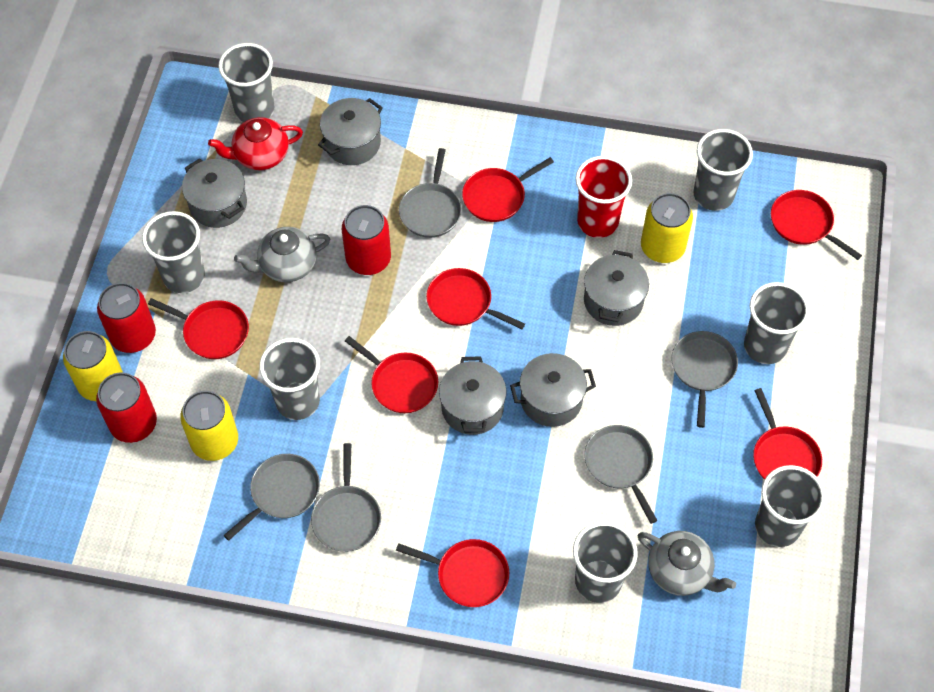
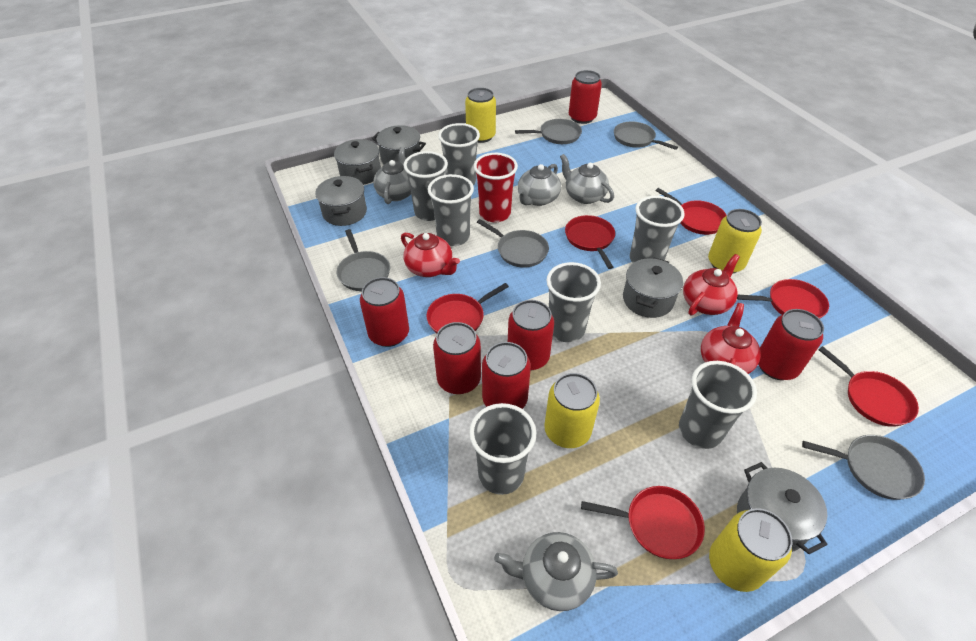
grey teapot: 2 -> 4
red can: 3 -> 6
red pan: 7 -> 6
red teapot: 1 -> 3
yellow can: 3 -> 4

